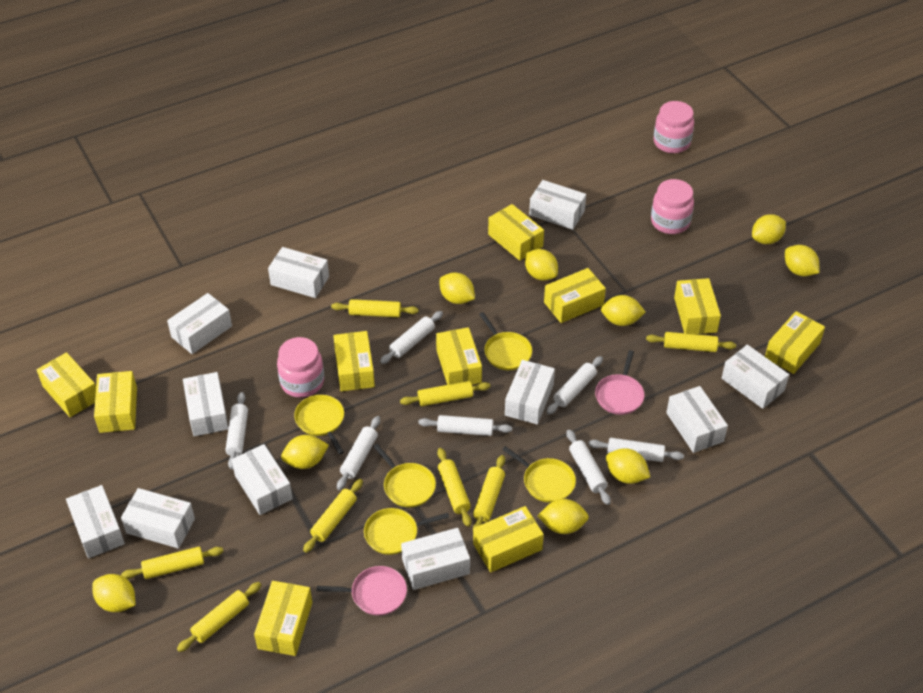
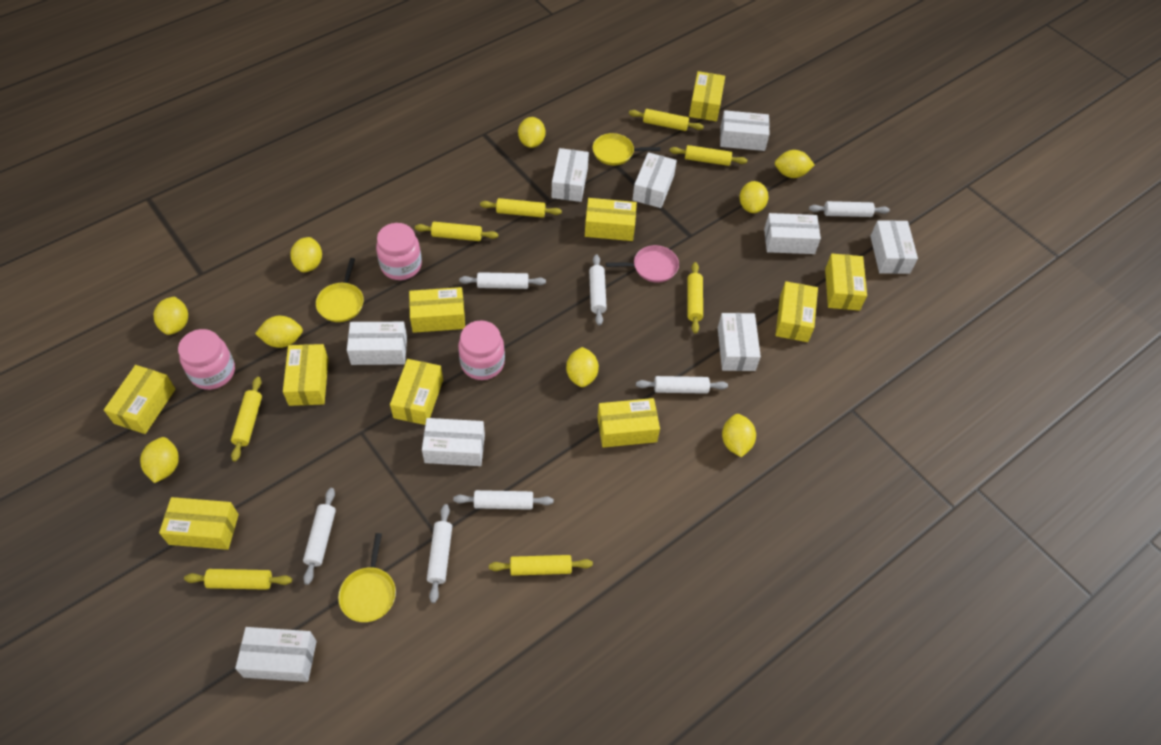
pink pan: 2 -> 1
white box: 11 -> 9
yellow pan: 5 -> 3

